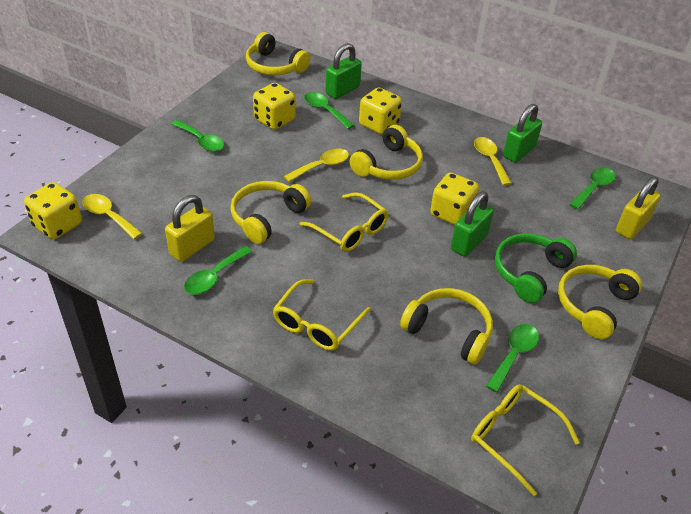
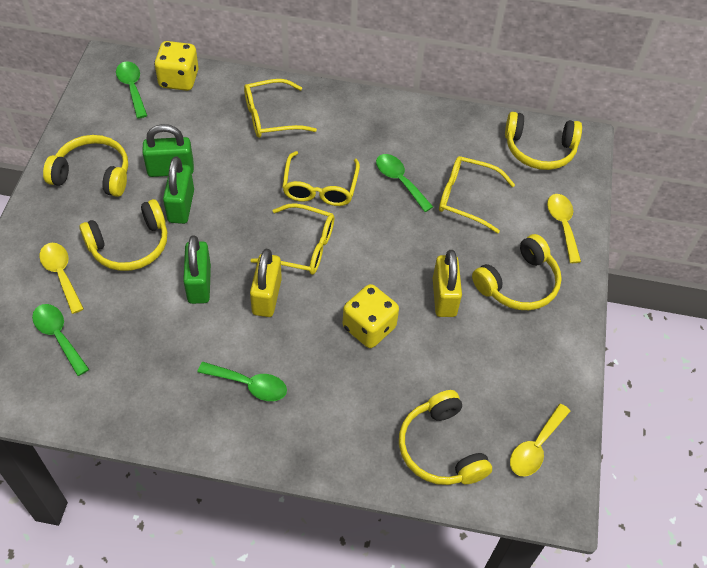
green headphones: 1 -> 0
green spoon: 5 -> 4
yellow dice: 4 -> 2
yellow glasses: 3 -> 4

